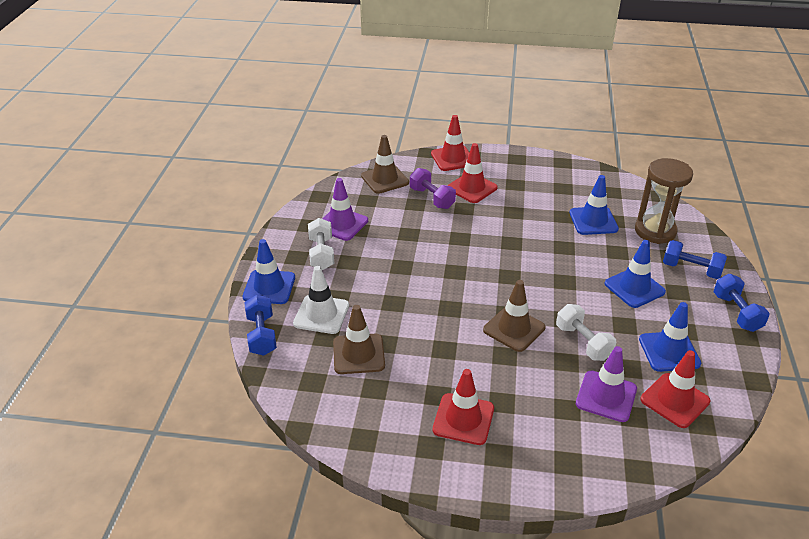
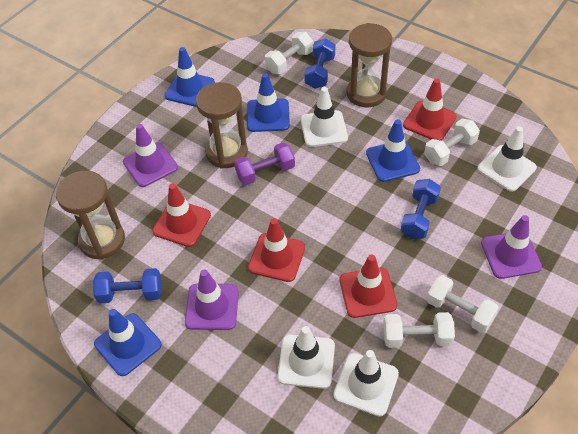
brown hourglass: 1 -> 3
brown traffic cone: 3 -> 0
purple traffic cone: 2 -> 3
white dumbbell: 2 -> 4
white traffic cone: 1 -> 4

